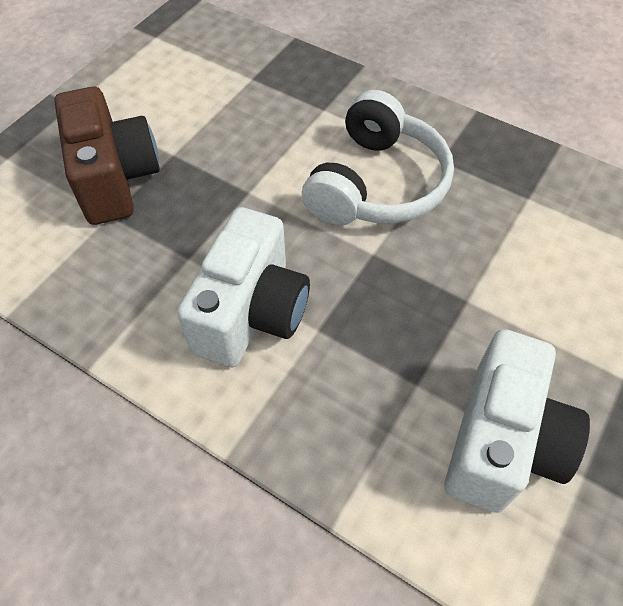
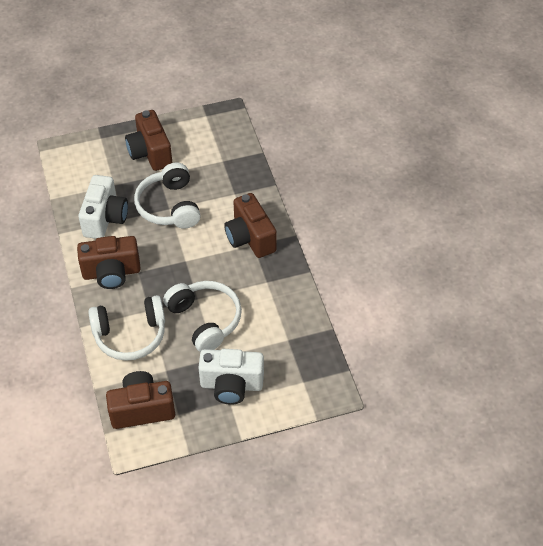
brown camera: 1 -> 4
white headphones: 1 -> 3

